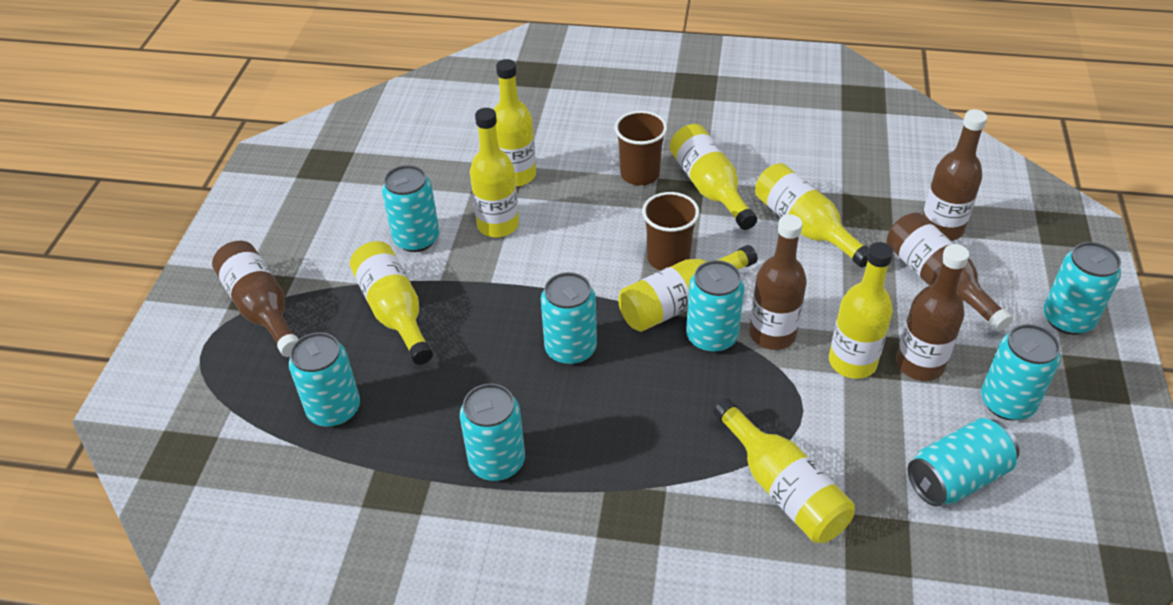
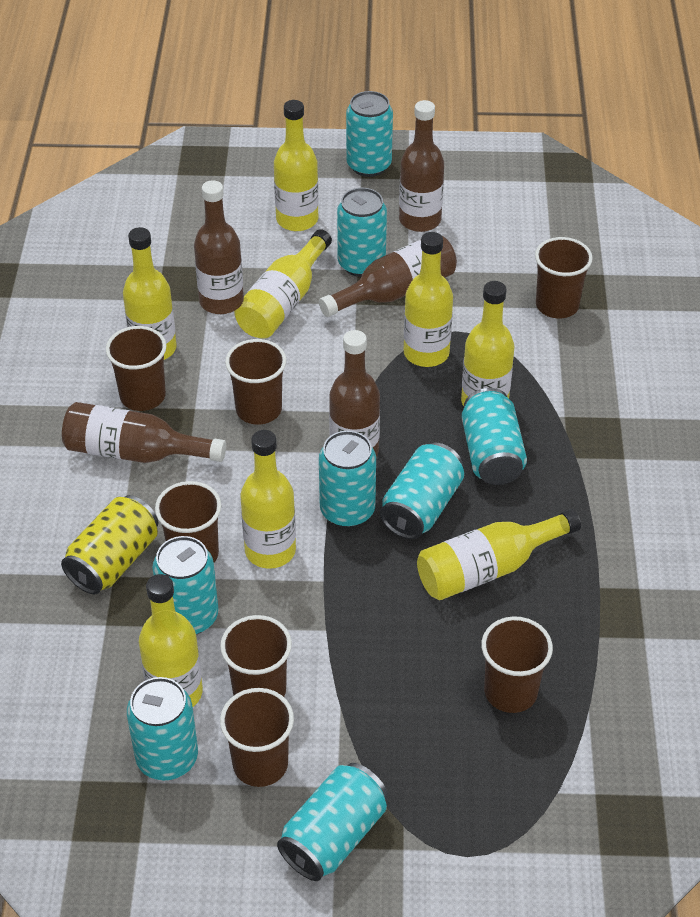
brown cup: 2 -> 7
yellow can: 0 -> 1

